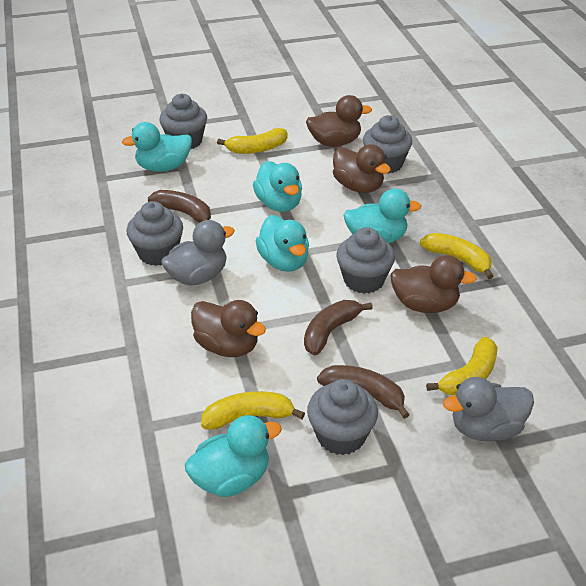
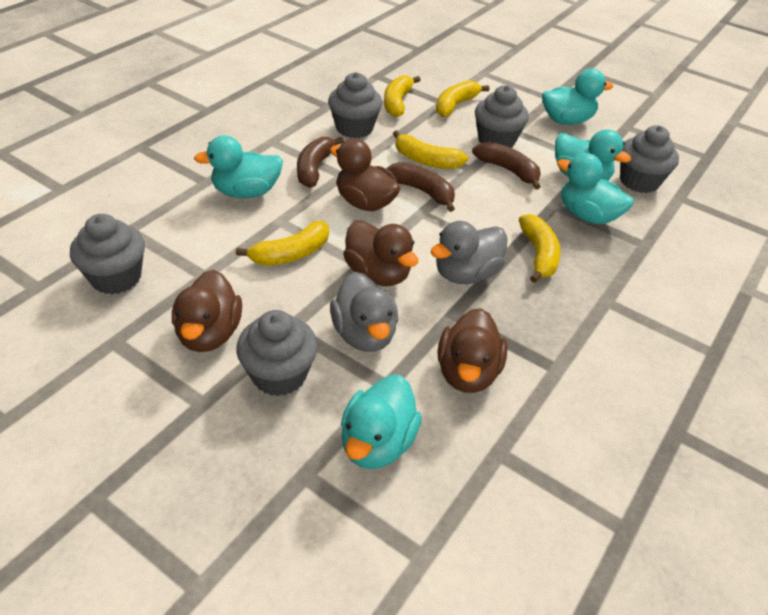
yellow banana: 4 -> 5

